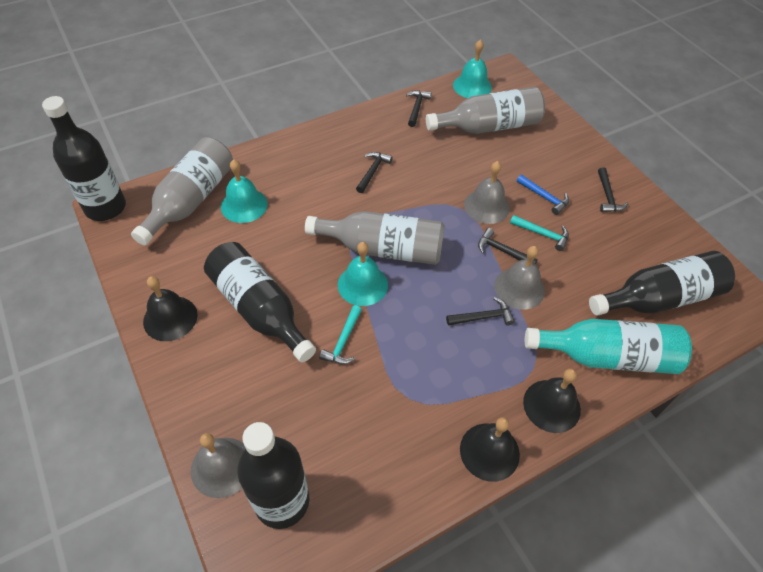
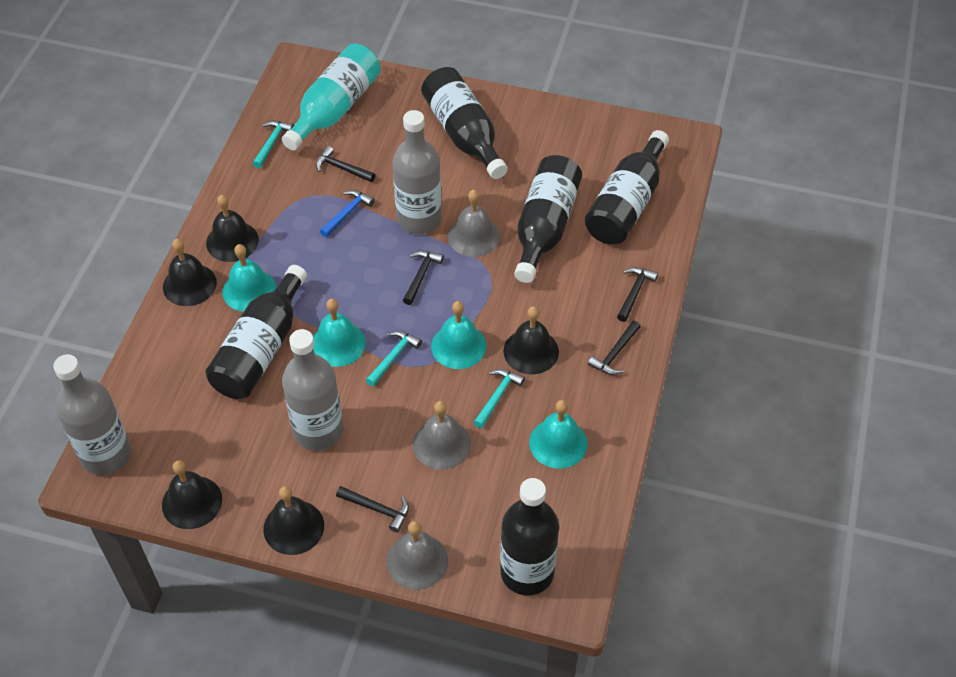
black bell: 3 -> 5
black bottle: 4 -> 5
turquoise bell: 3 -> 4
turquoise hammer: 2 -> 3

